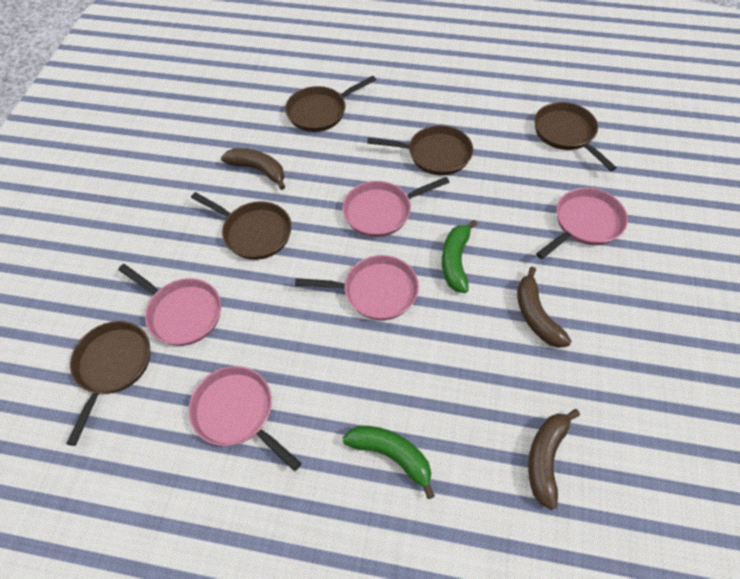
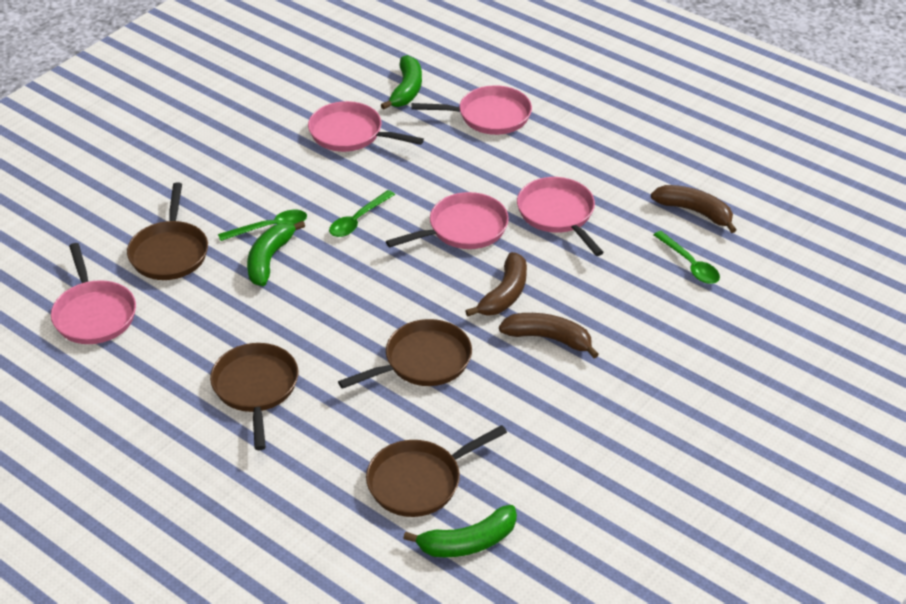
brown pan: 5 -> 4
green banana: 2 -> 3
green spoon: 0 -> 3

